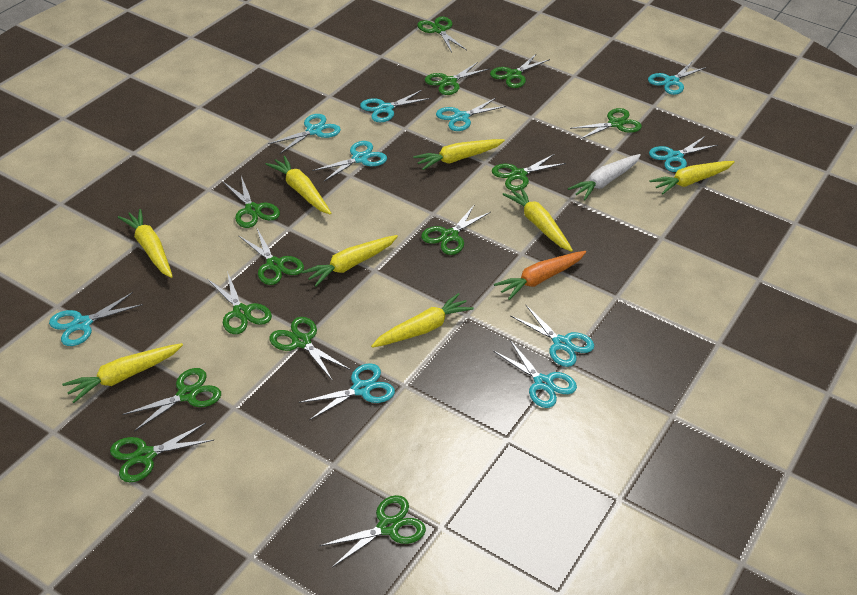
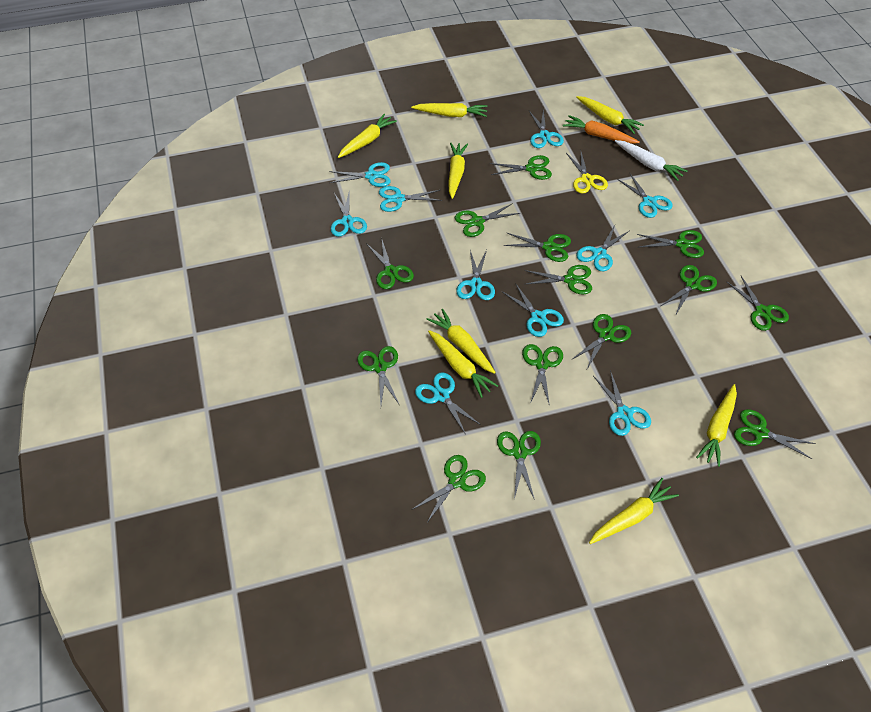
green scissors: 13 -> 14
yellow scissors: 0 -> 1

